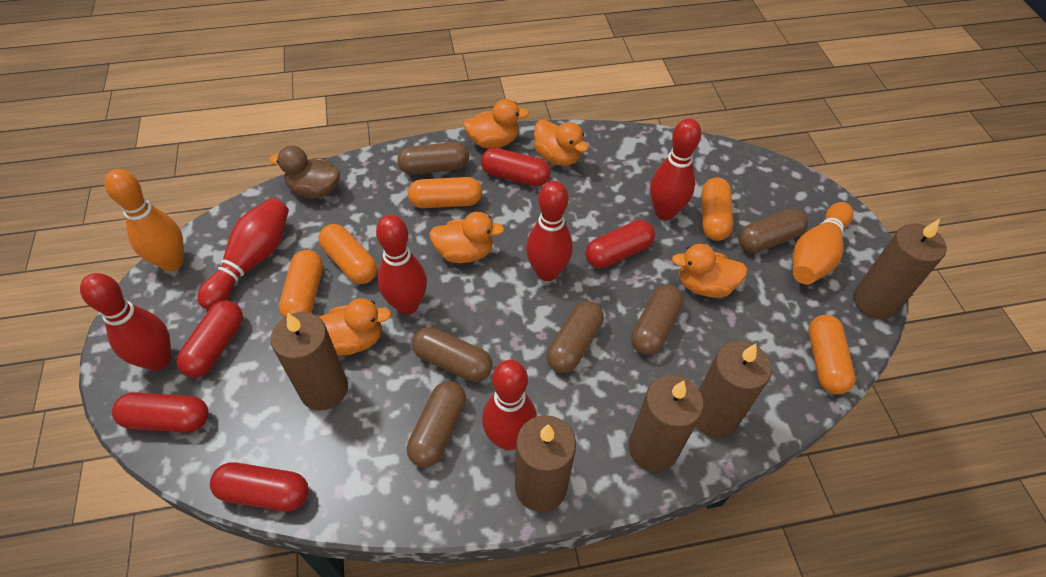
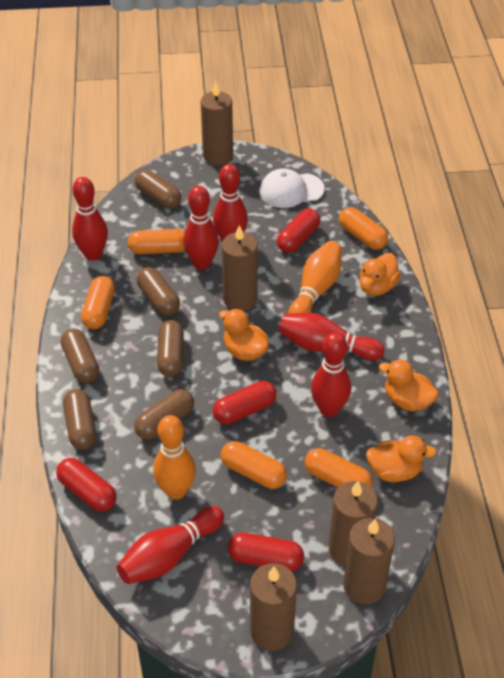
brown duck: 1 -> 0
orange duck: 5 -> 4
red capsule: 5 -> 4
white cap: 0 -> 1

